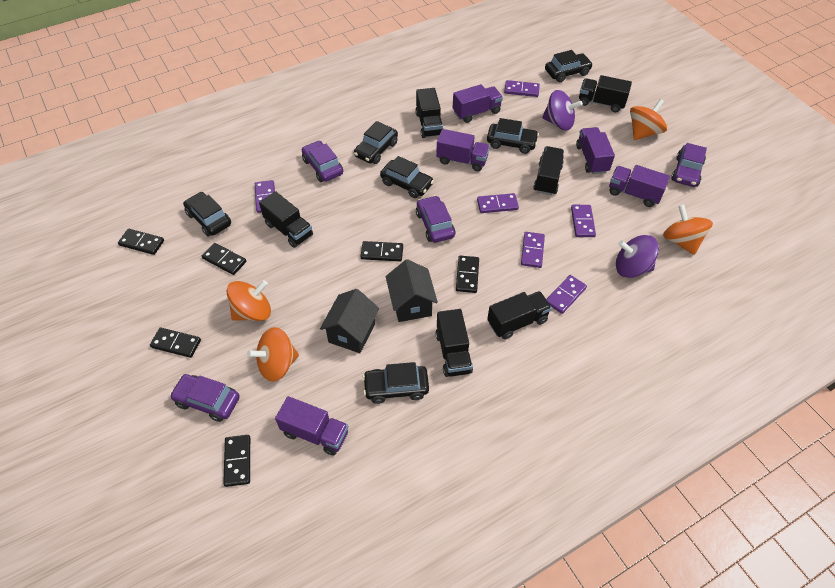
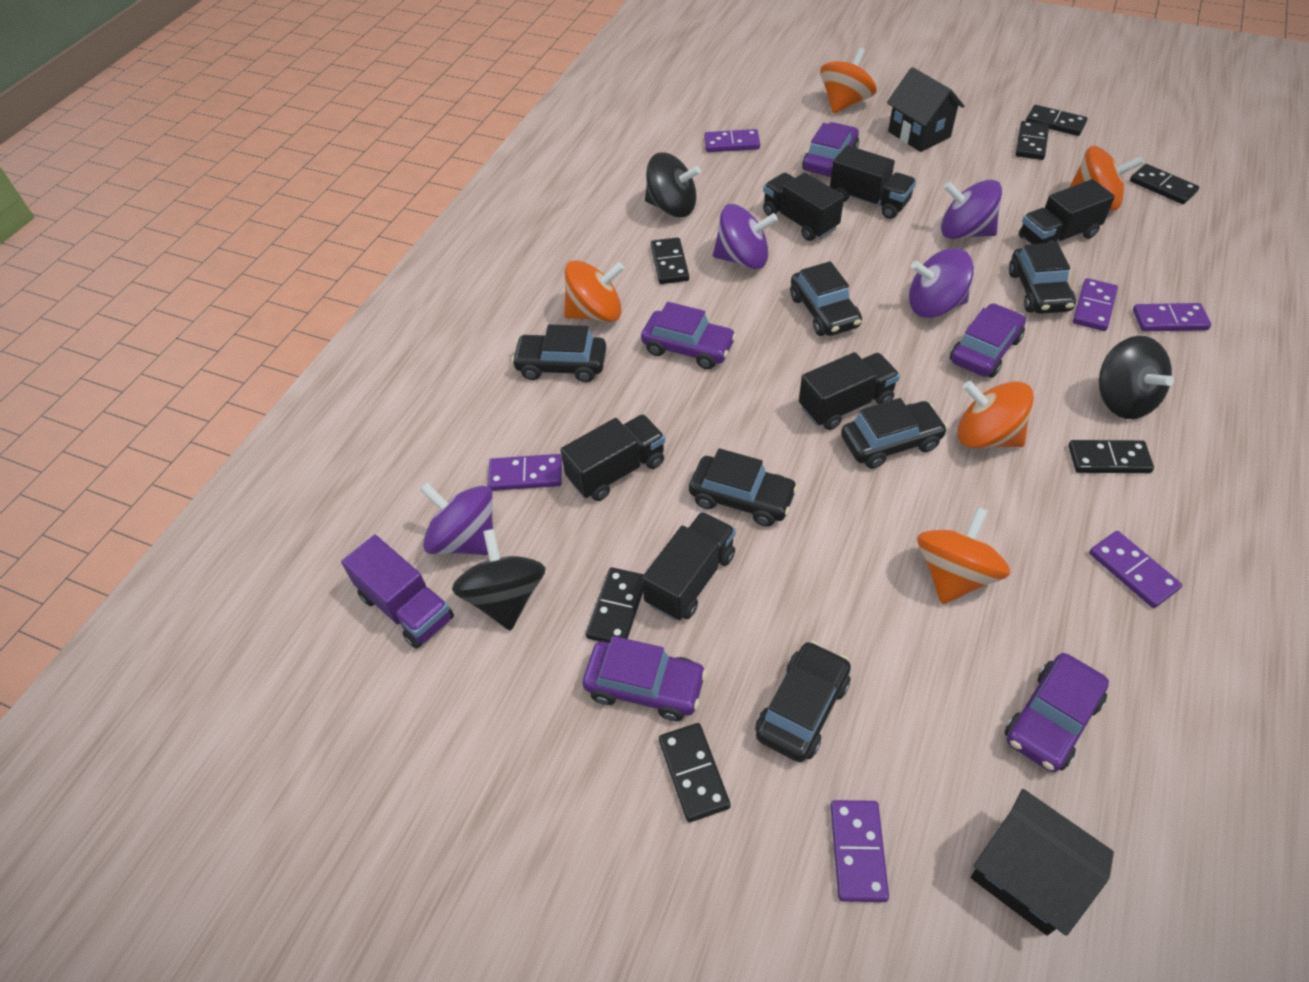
black domino: 6 -> 7
black spinning top: 0 -> 3
orange spinning top: 4 -> 5
purple car: 4 -> 5
purple spinning top: 2 -> 4
purple truck: 5 -> 1

